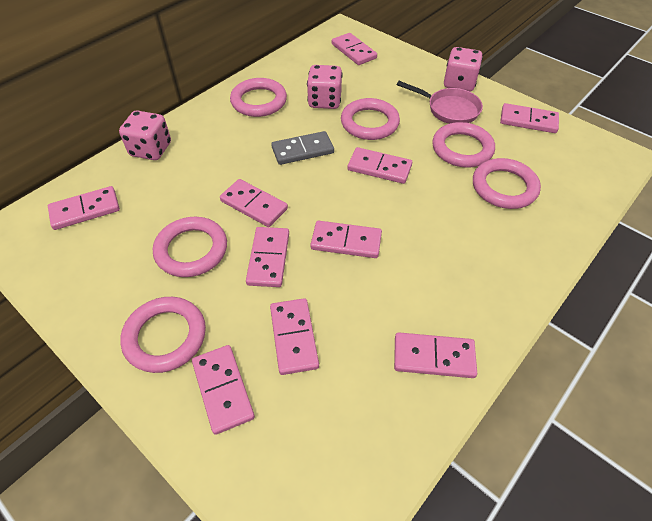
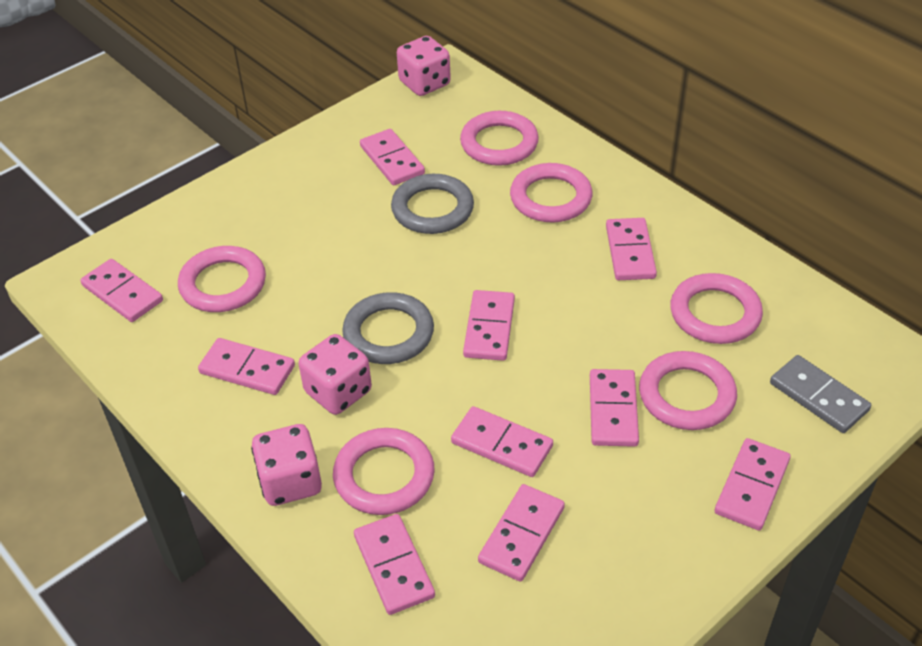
grey ring: 0 -> 2
pink pan: 1 -> 0

